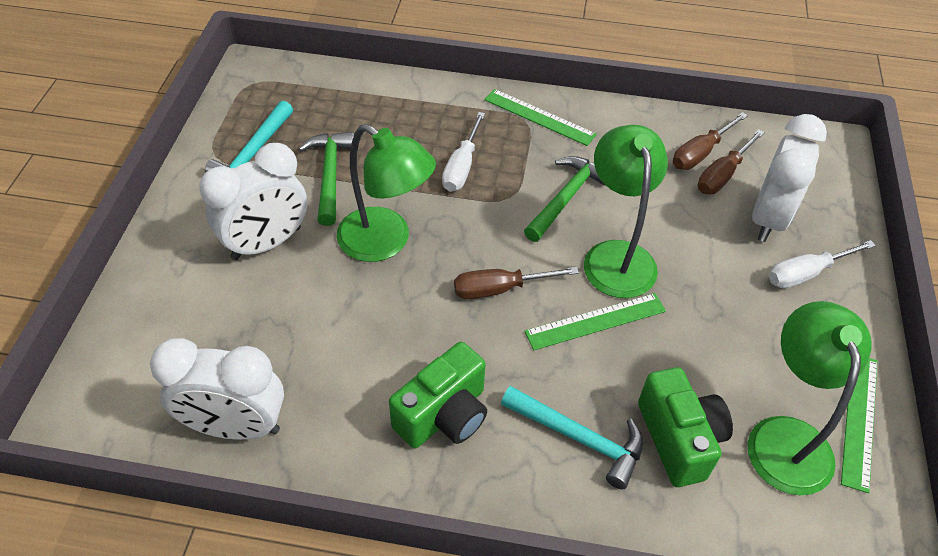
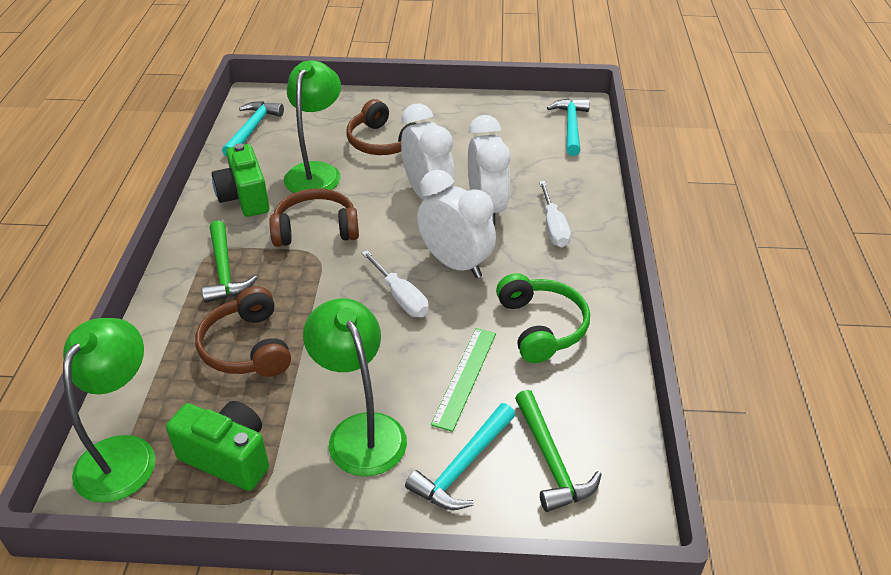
brown headphones: 0 -> 3
brown screwdriver: 3 -> 0
green headphones: 0 -> 1
green ruler: 3 -> 1
turquoise hammer: 2 -> 3

